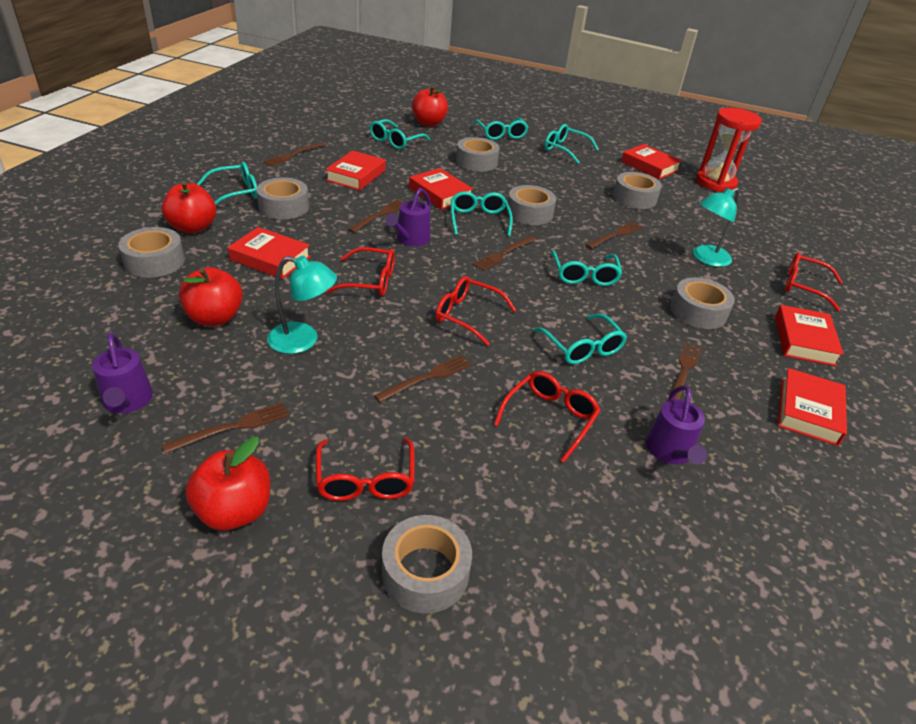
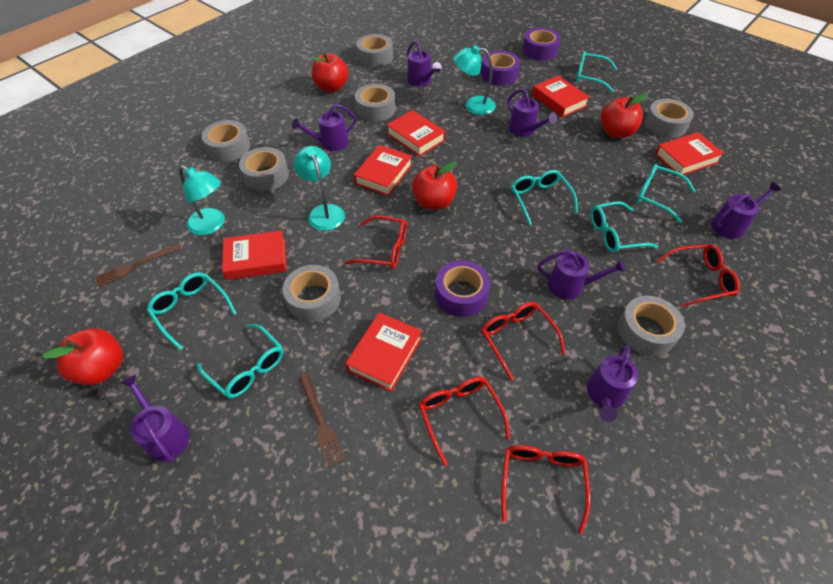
brown fork: 7 -> 2
purple tape: 0 -> 3
purple watering can: 3 -> 7
red hourglass: 1 -> 0
turquoise glasses: 7 -> 6
turquoise lamp: 2 -> 3

